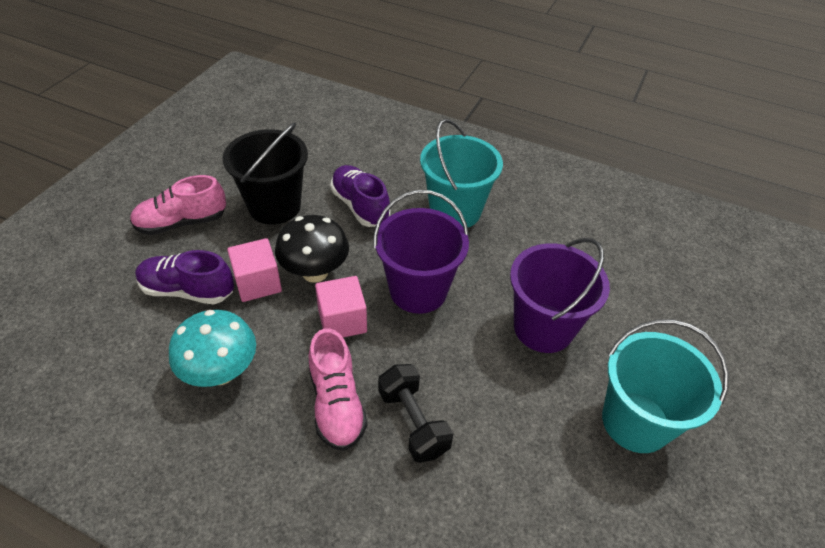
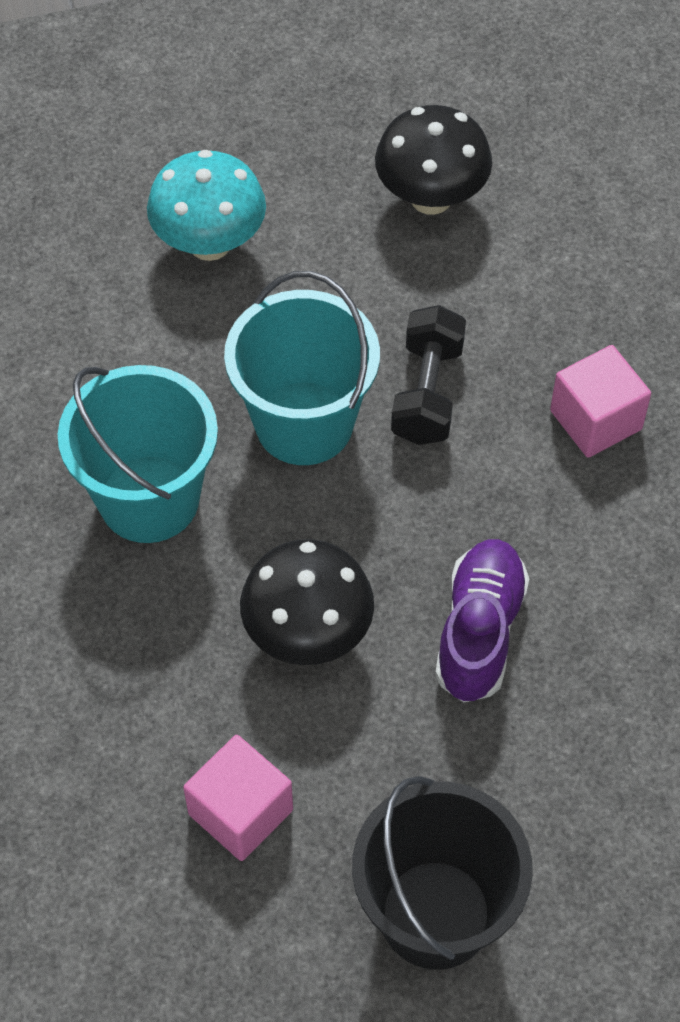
black mushroom: 1 -> 2
pink shoe: 2 -> 0
purple bucket: 2 -> 0
purple shoe: 2 -> 1

